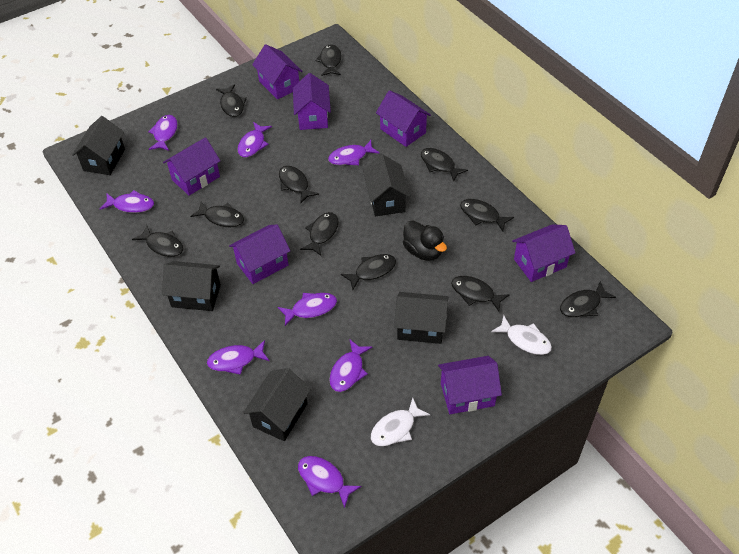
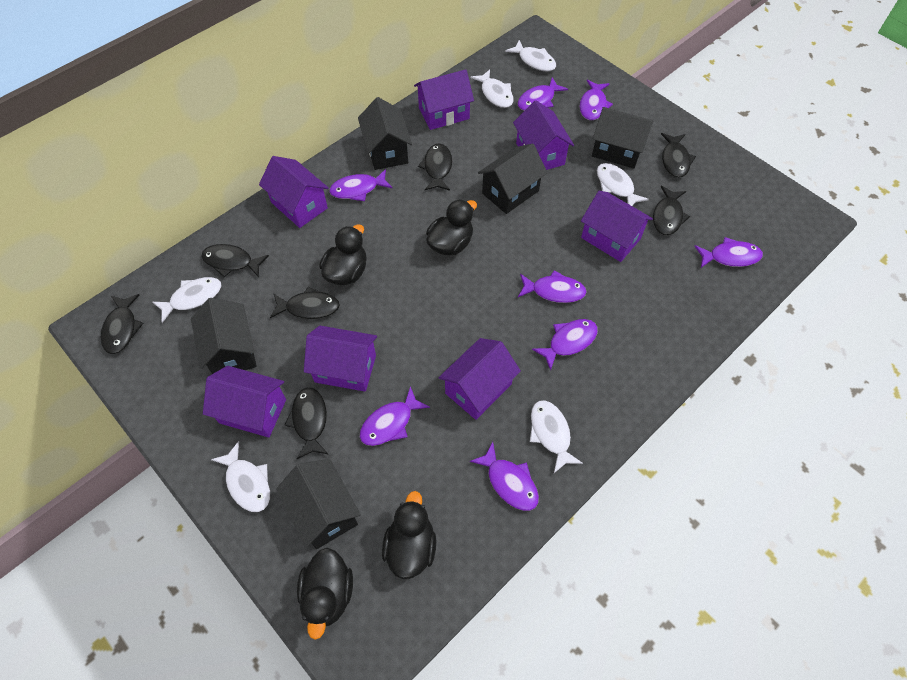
black duck: 1 -> 4
black fish: 11 -> 7
white fish: 2 -> 6

